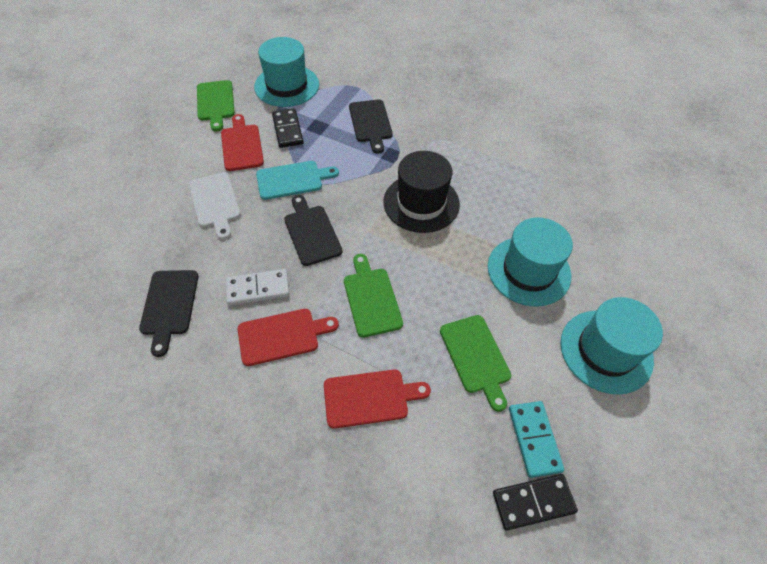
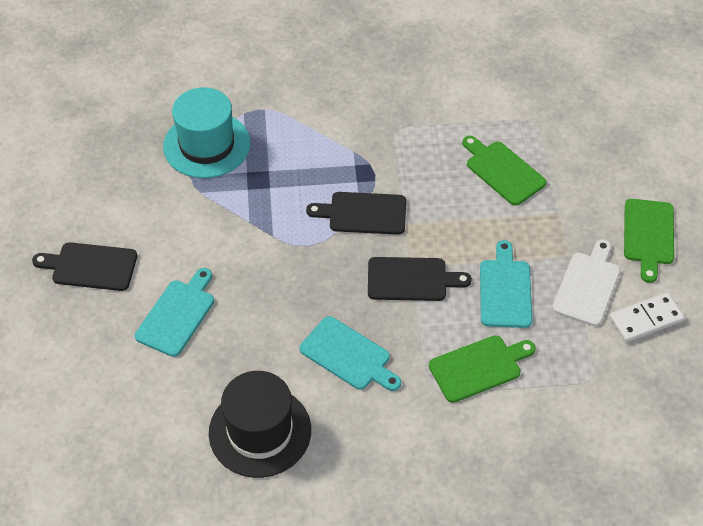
black domino: 2 -> 0
red cutting board: 3 -> 0
turquoise cutting board: 1 -> 3
turquoise domino: 1 -> 0
turquoise hat: 3 -> 1

